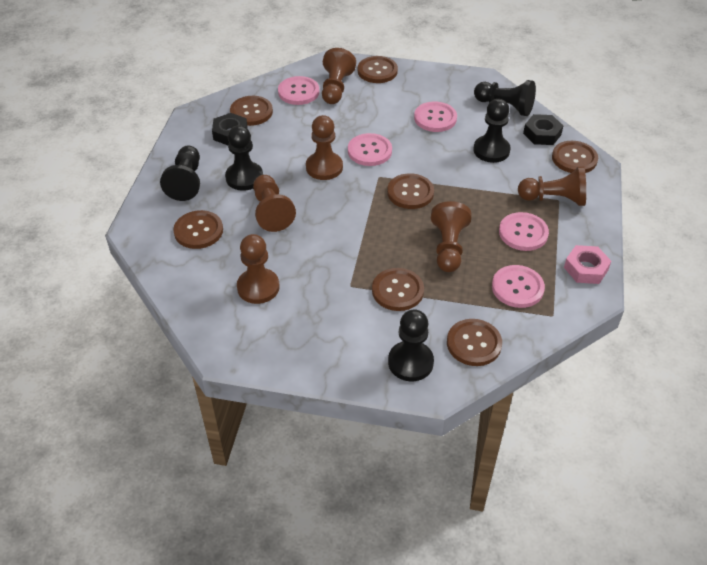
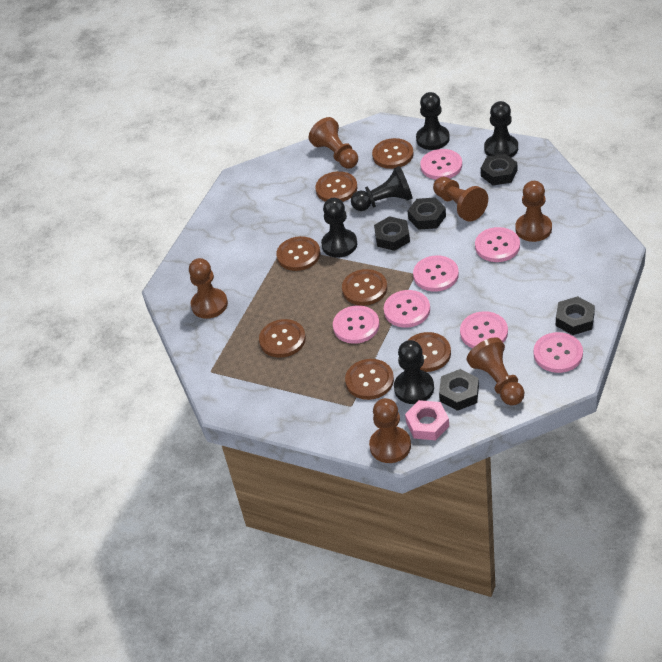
black nut: 2 -> 5
pink button: 5 -> 7

